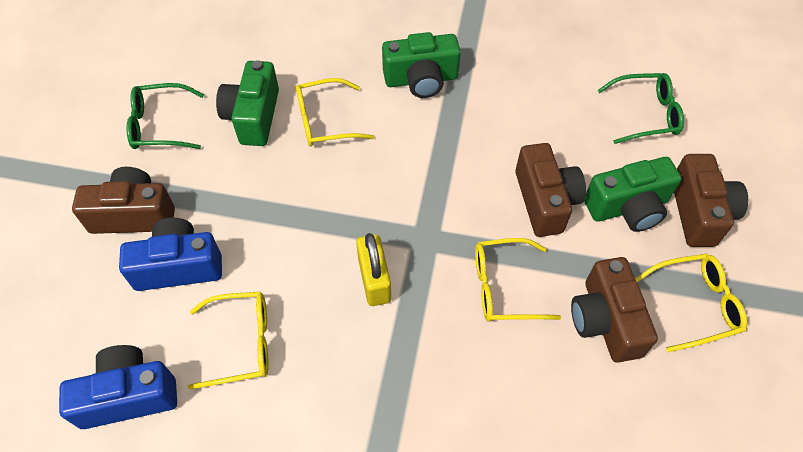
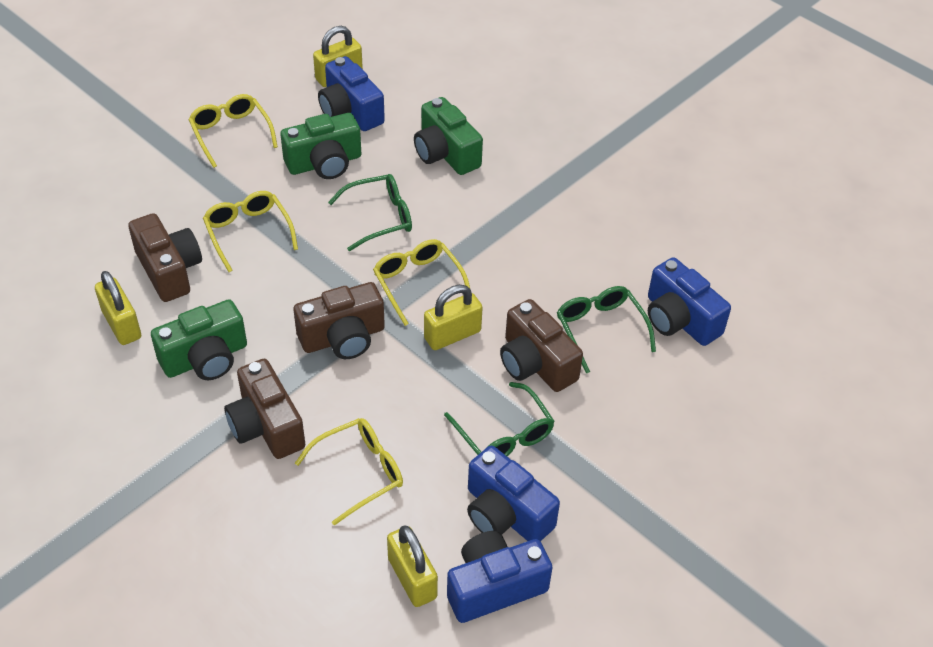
blue camera: 2 -> 4
green glasses: 2 -> 3
yellow padlock: 1 -> 4

